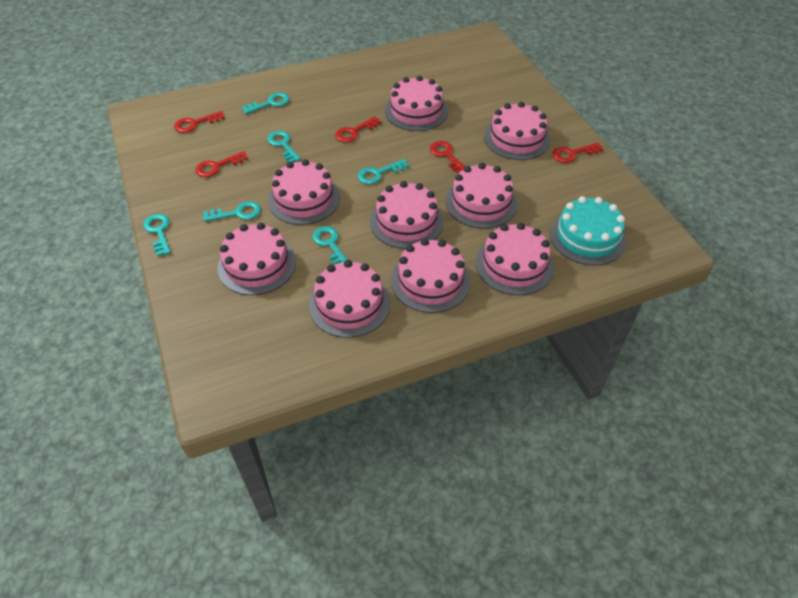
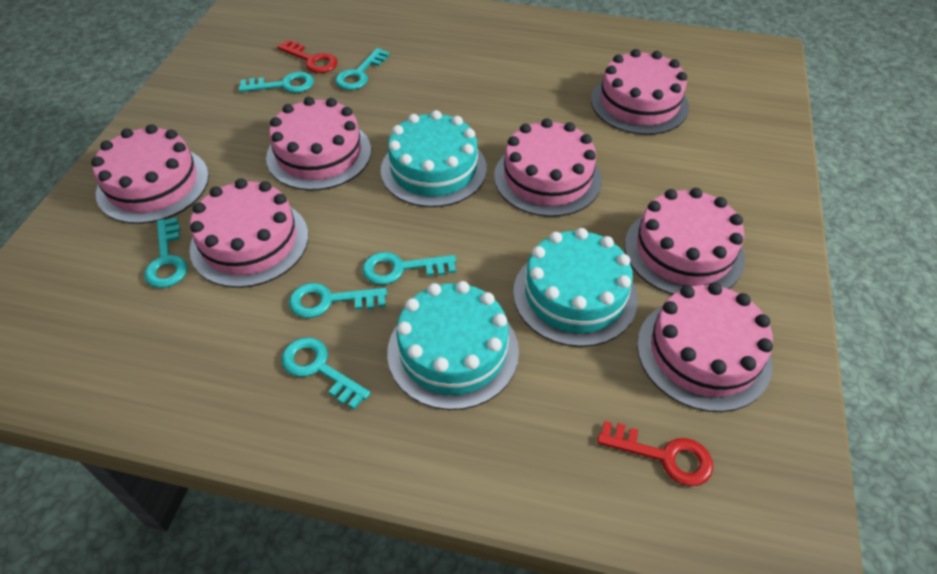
pink cake: 9 -> 7
red key: 5 -> 2
turquoise cake: 1 -> 3

